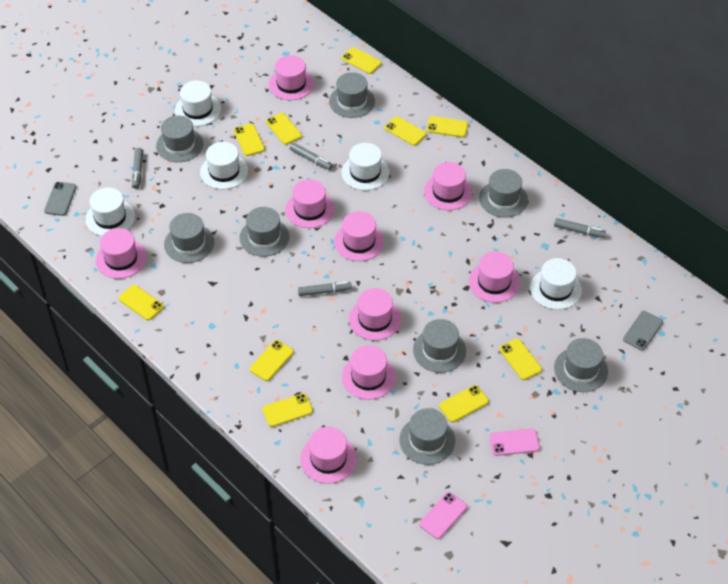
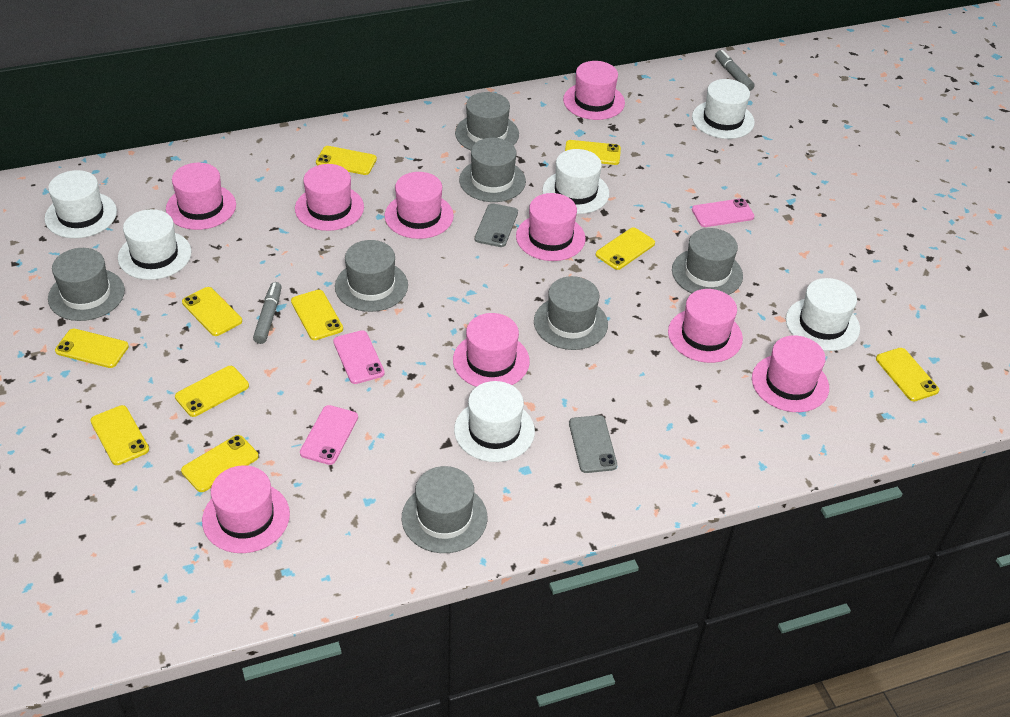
grey hat: 8 -> 7
grey marker: 4 -> 2
pink phone: 2 -> 3
white hat: 5 -> 6

